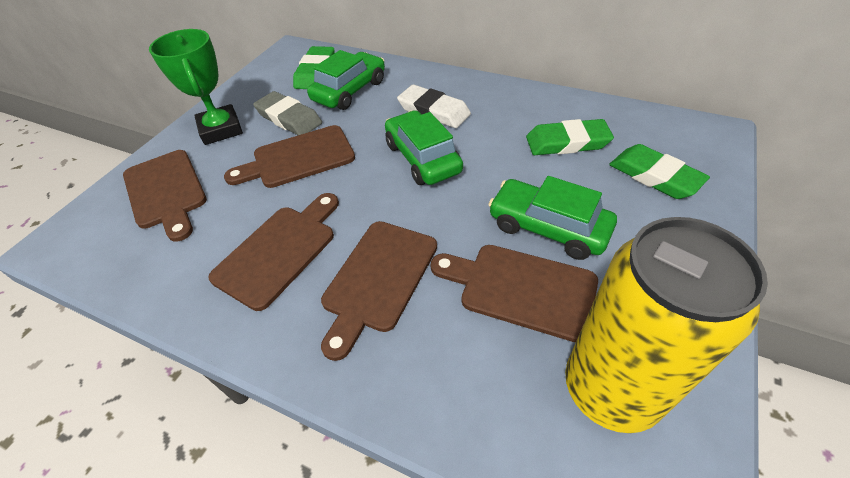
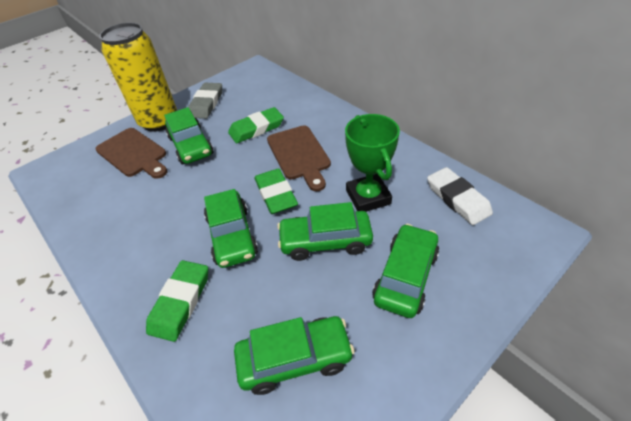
brown cutting board: 5 -> 2
green car: 3 -> 5

